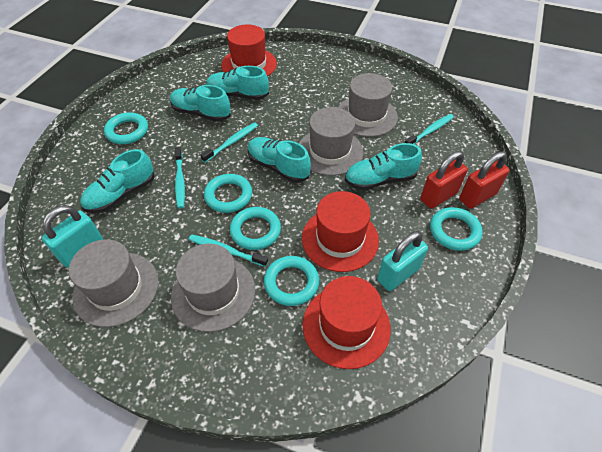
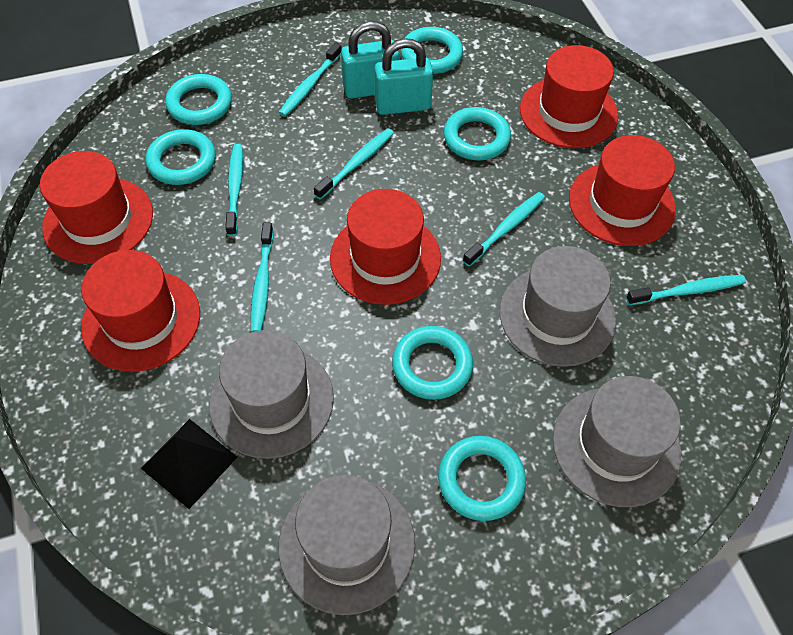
black pyramid: 0 -> 1
red hat: 3 -> 5
red padlock: 2 -> 0
turquoise ring: 5 -> 6
turquoise shoe: 5 -> 0
turquoise toothbrush: 4 -> 6

